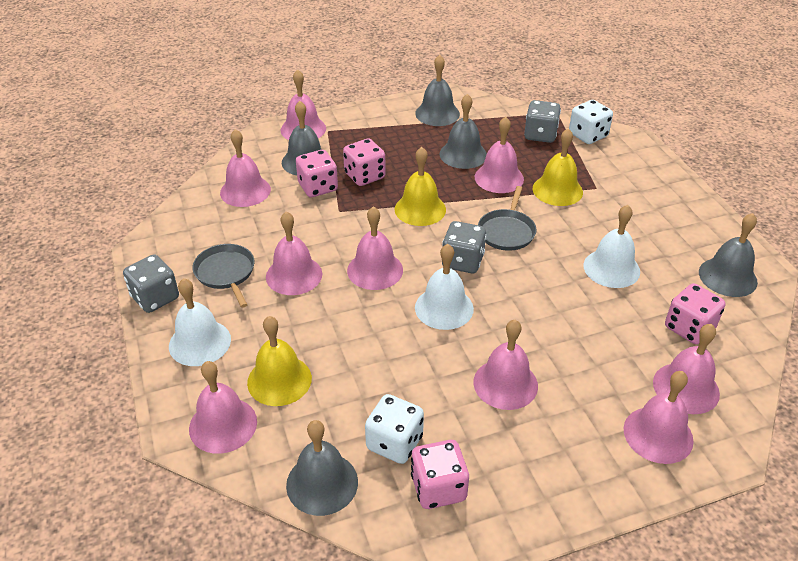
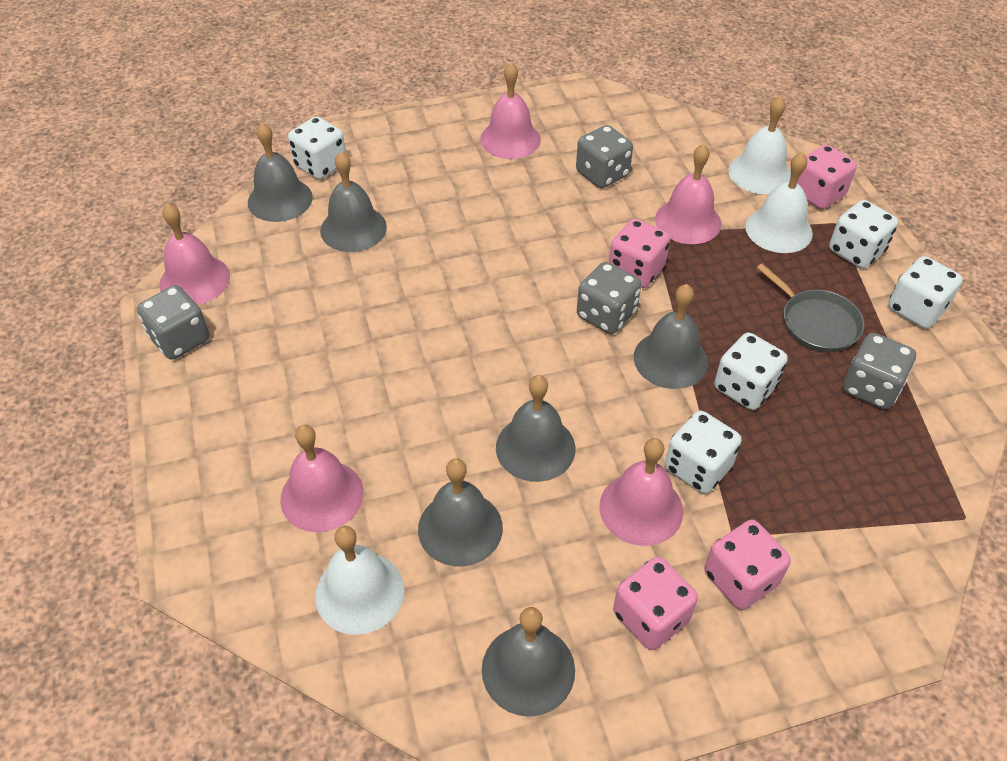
grey bell: 5 -> 6
grey dice: 3 -> 4
grey pan: 2 -> 1
pink bell: 9 -> 5
white dice: 2 -> 5
yellow bell: 3 -> 0

